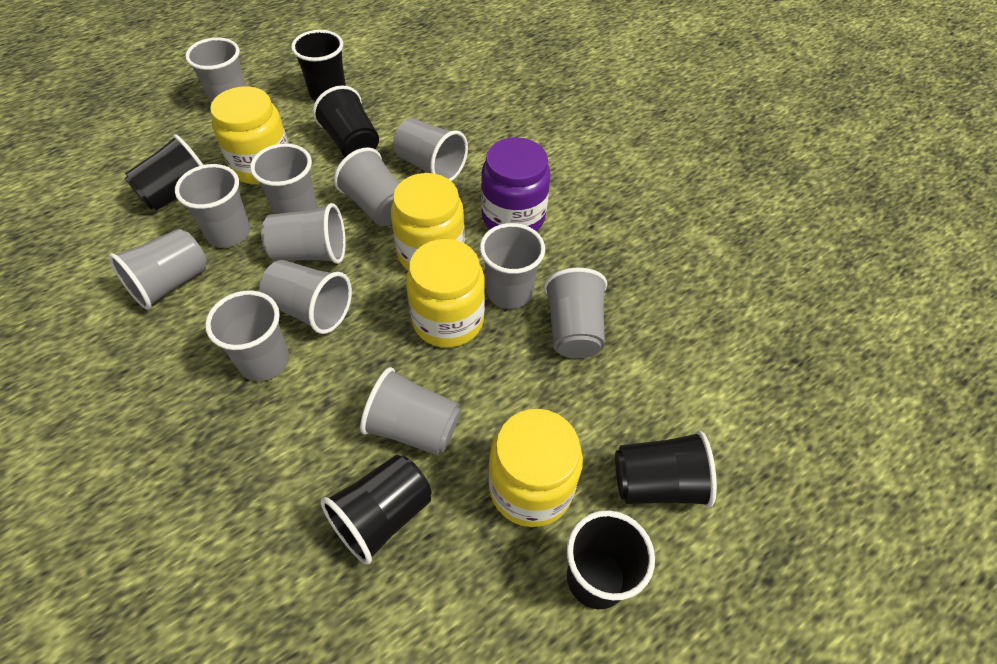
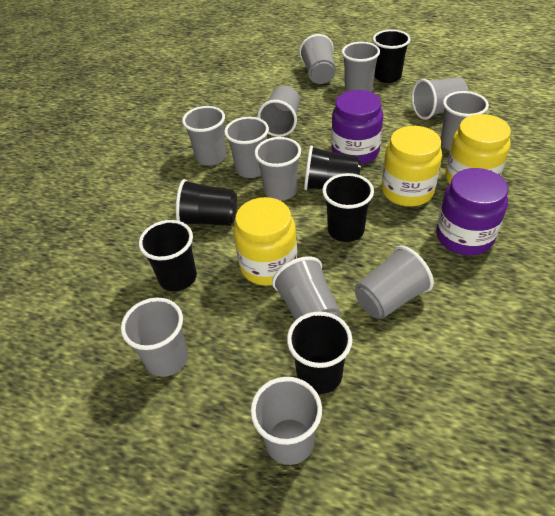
purple jar: 1 -> 2
yellow jar: 4 -> 3

